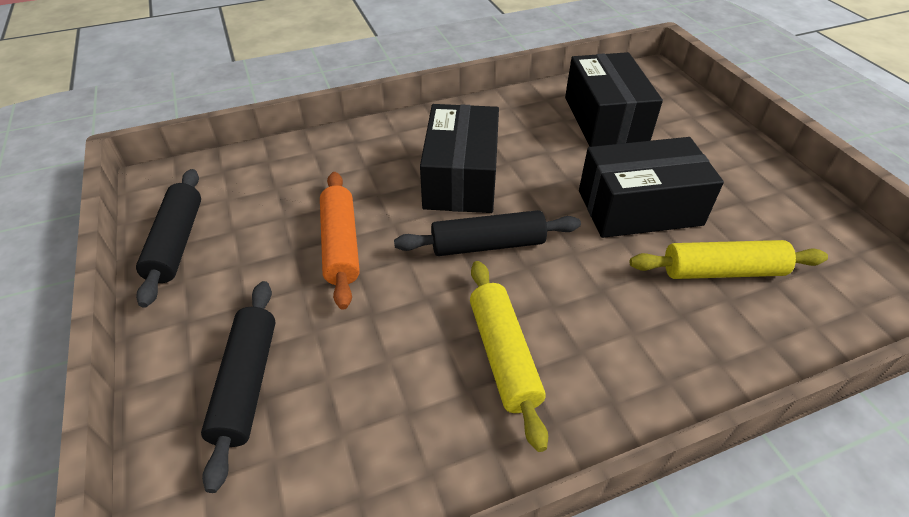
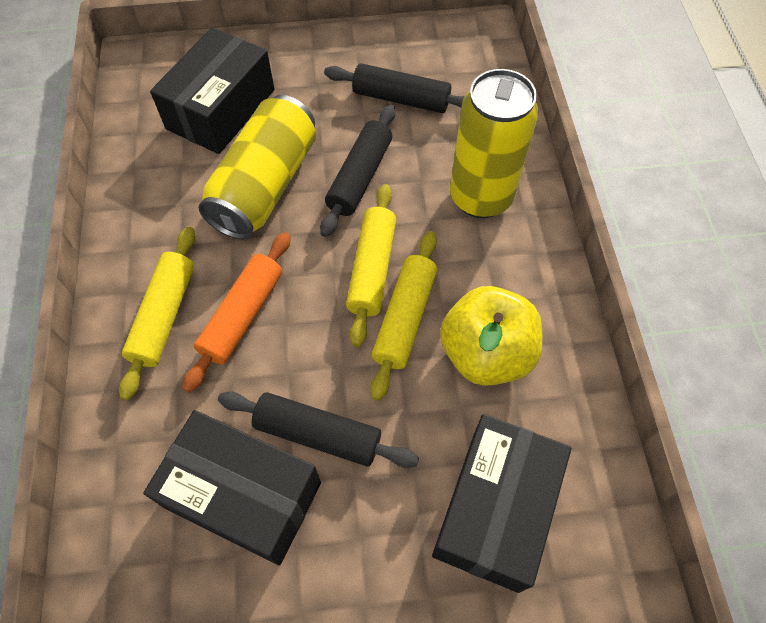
yellow apple: 0 -> 1
yellow can: 0 -> 2
yellow rolling pin: 2 -> 3

